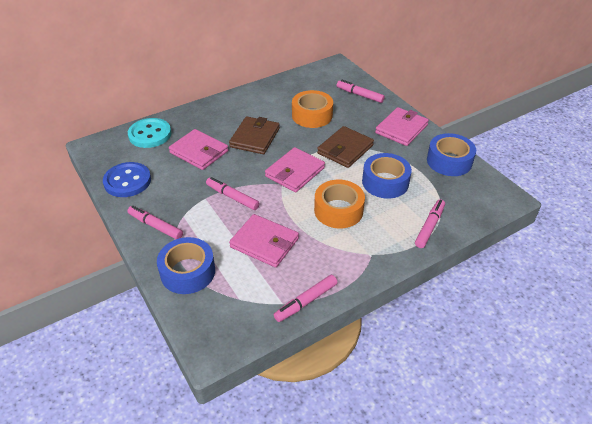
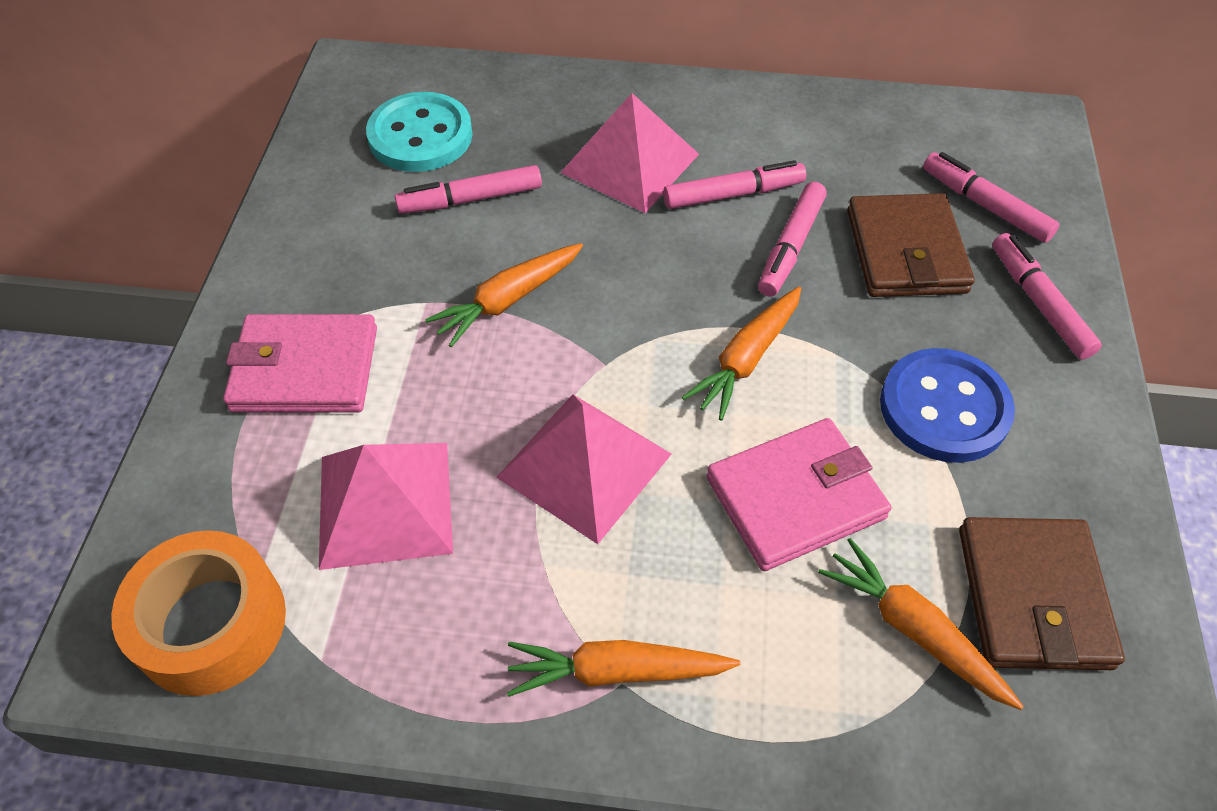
blue tape: 3 -> 0
orange carrot: 0 -> 4
orange tape: 2 -> 1
pink pyramid: 0 -> 3
pink wallet: 4 -> 2

